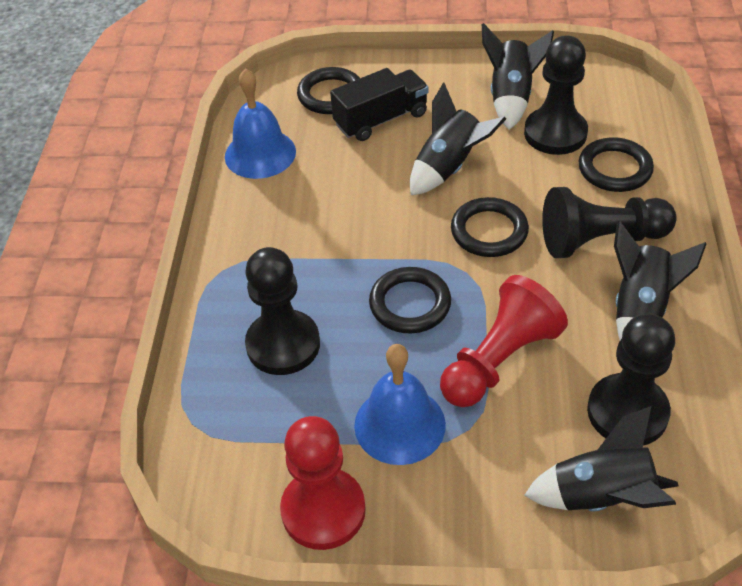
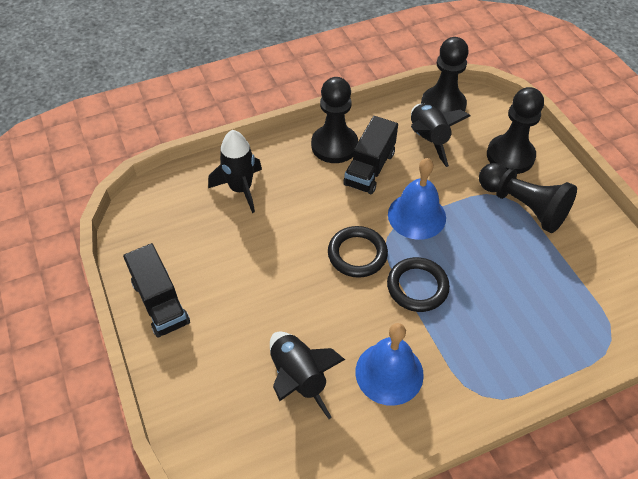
black ring: 4 -> 2
black rocket: 4 -> 3
black truck: 1 -> 2
red pawn: 2 -> 0

